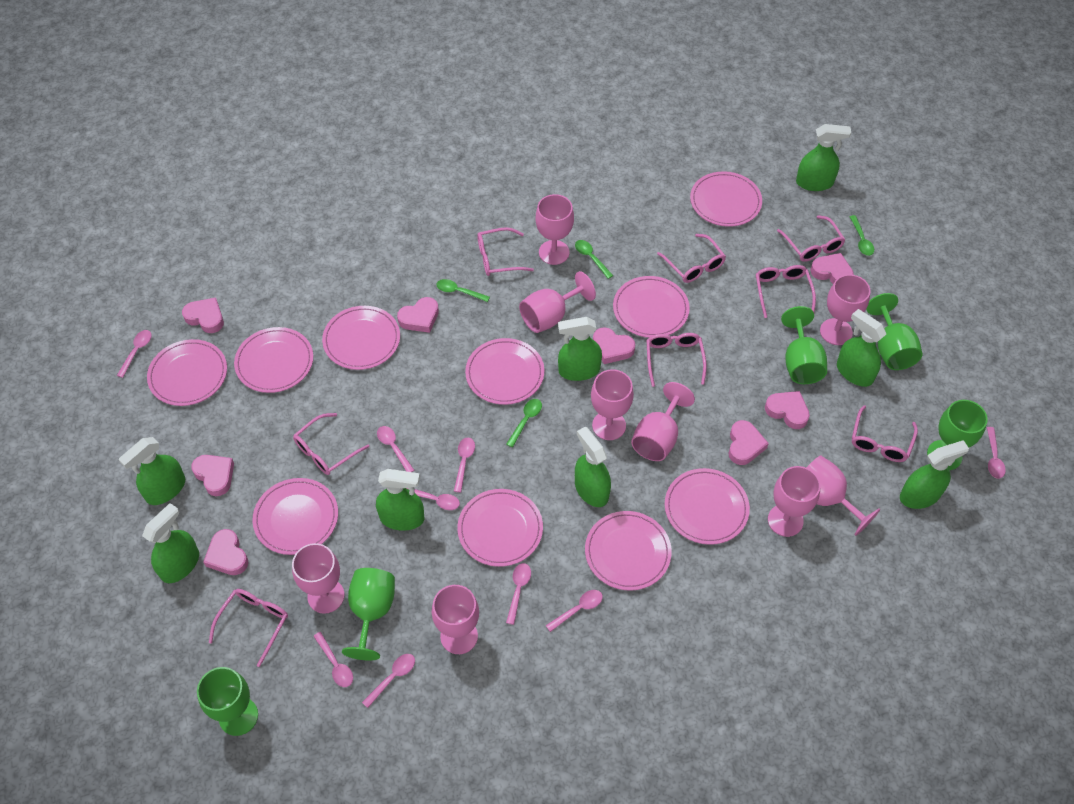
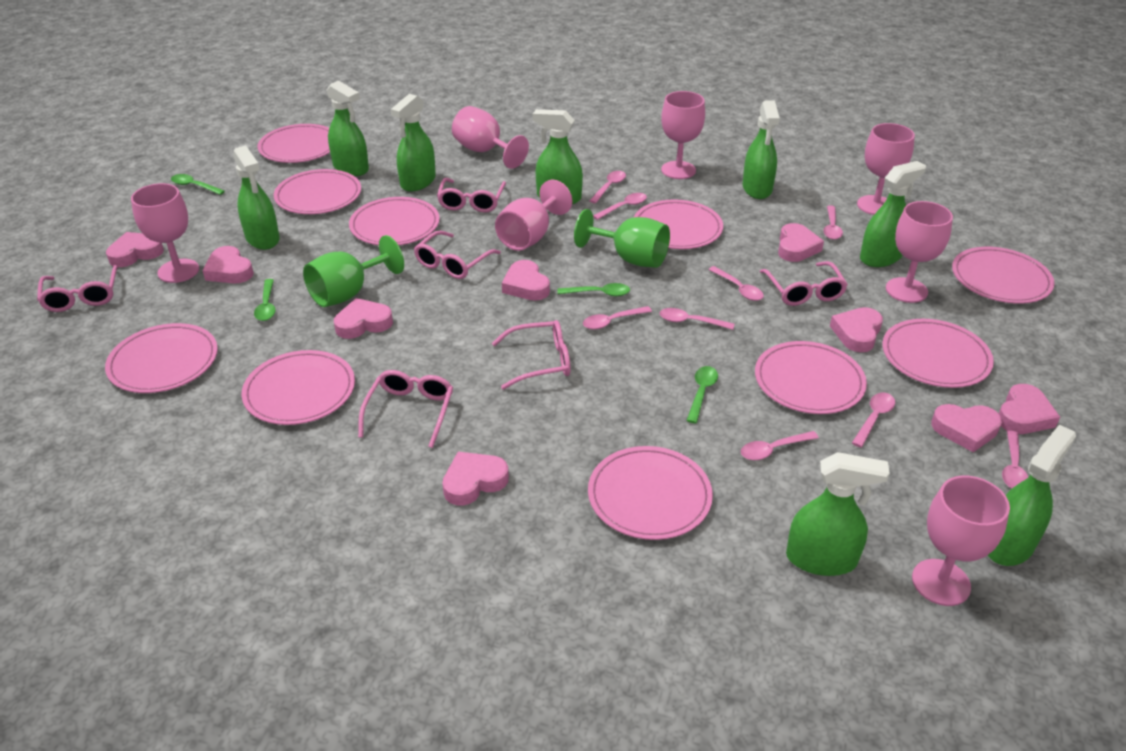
green goblet: 5 -> 2
pink glasses: 8 -> 6
pink goblet: 9 -> 7
pink heart: 8 -> 9

